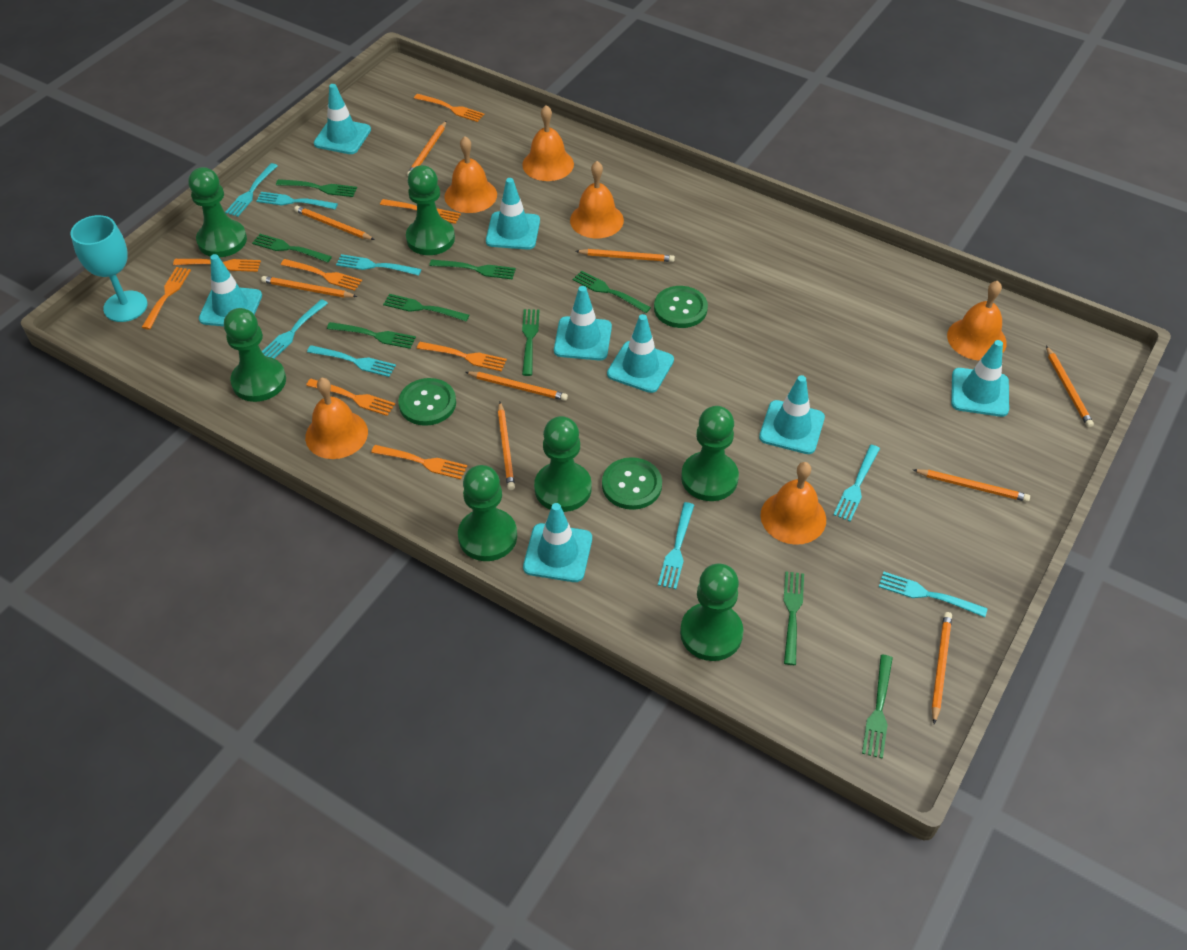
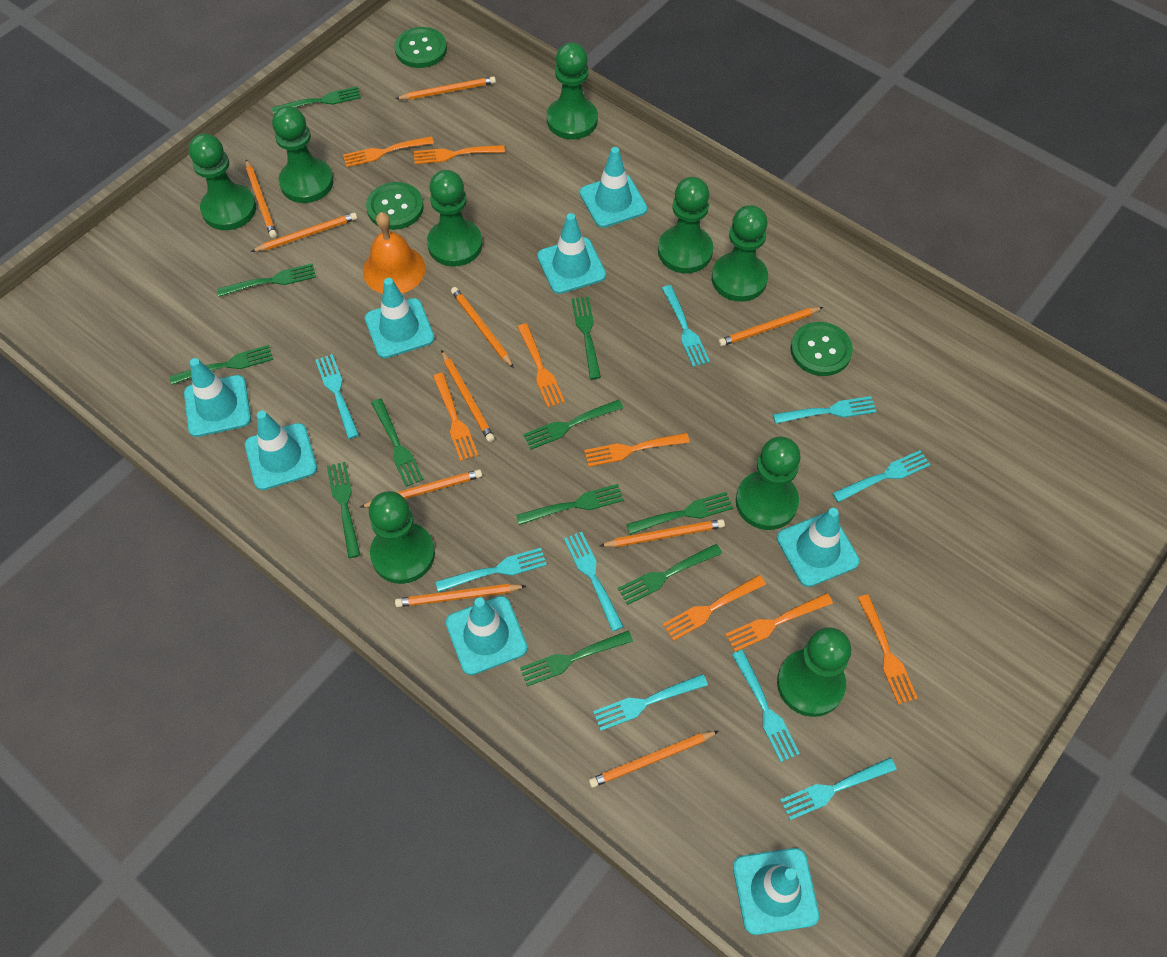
green fork: 9 -> 11
green pawn: 7 -> 9
orange bell: 6 -> 1
orange pencil: 9 -> 10
turquoise fork: 8 -> 9
turquoise goblet: 1 -> 0

